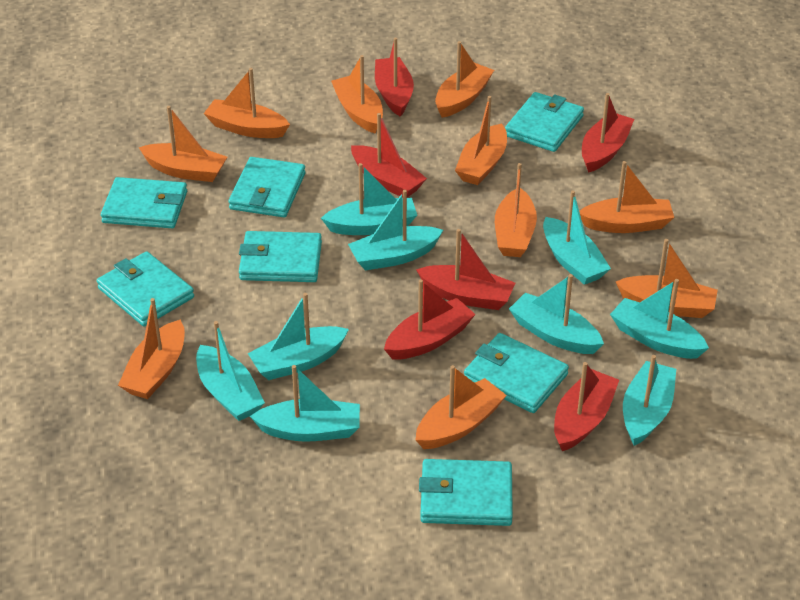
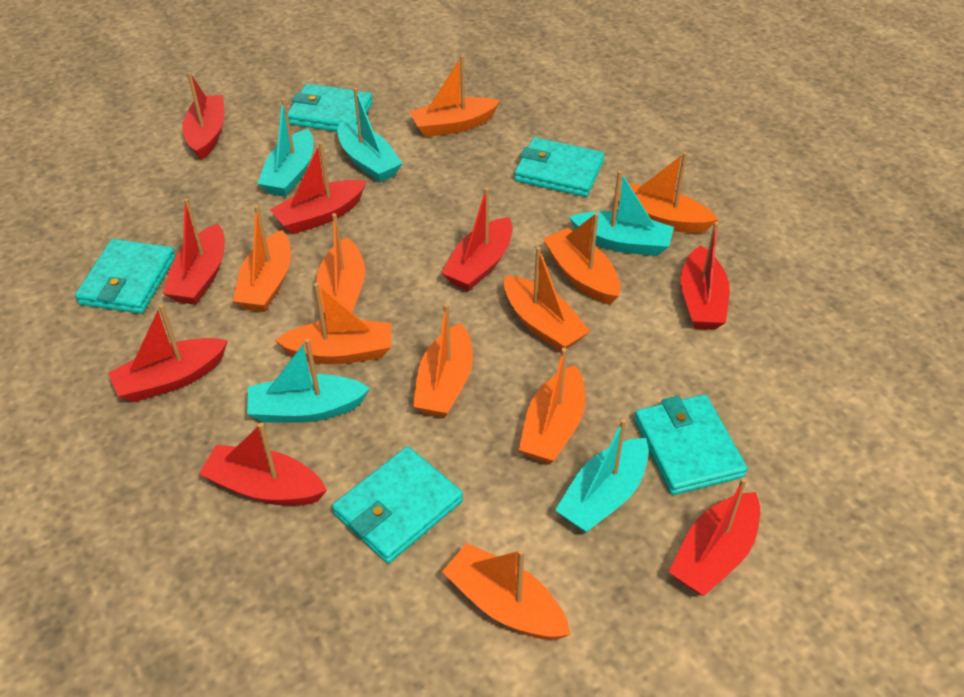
red boat: 6 -> 8
turquoise boat: 9 -> 5
turquoise wallet: 7 -> 5

